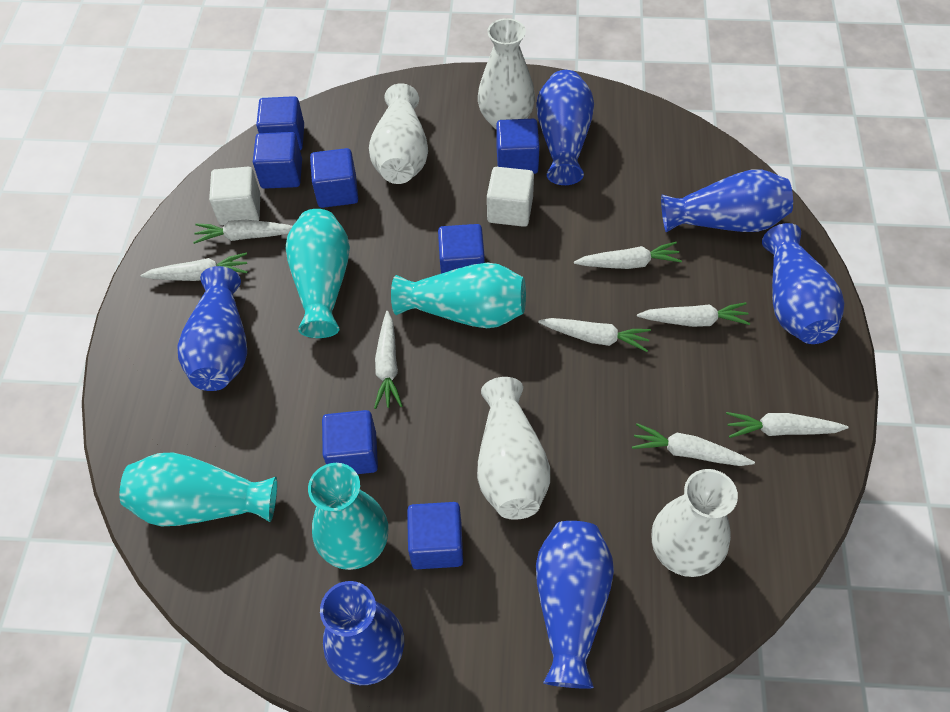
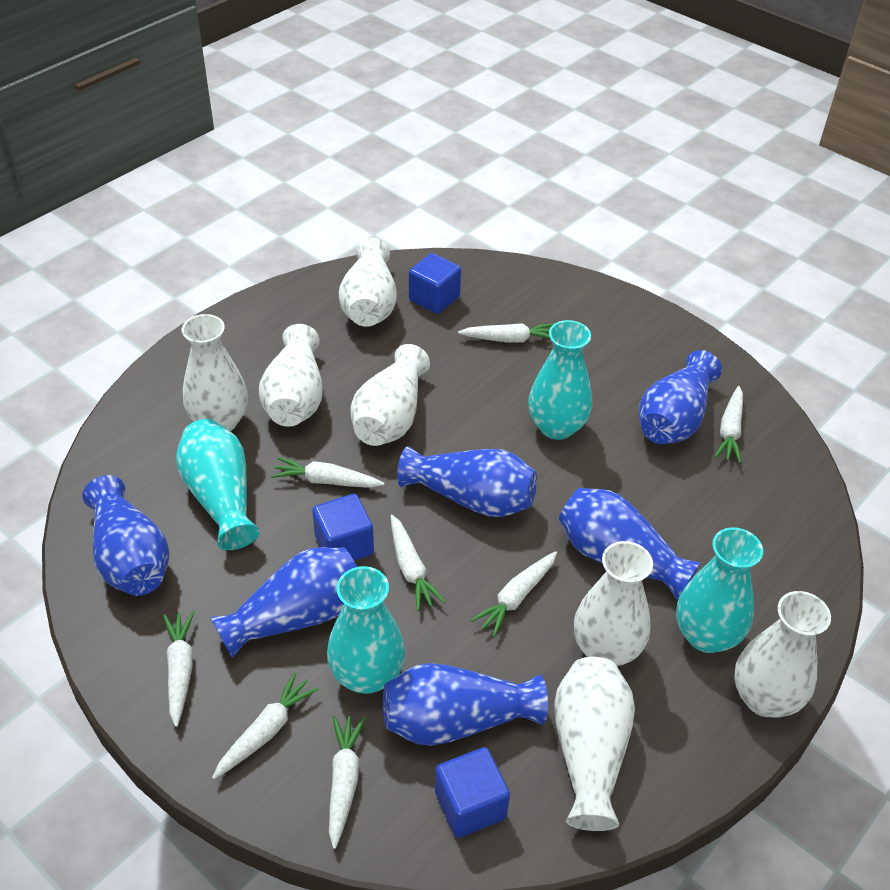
blue cube: 7 -> 3
white cube: 2 -> 0
white vase: 4 -> 7

